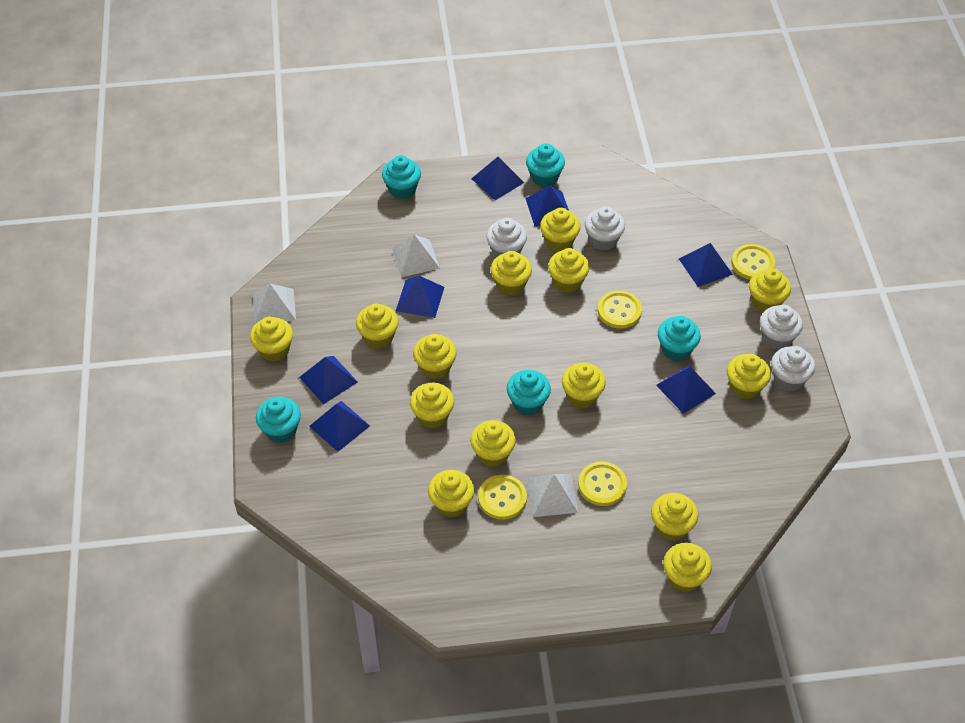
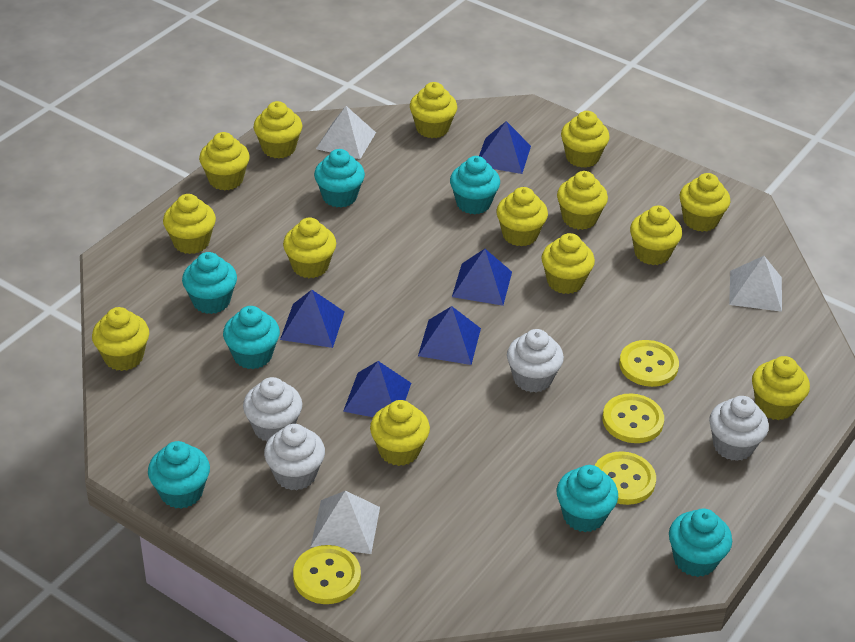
blue pyramid: 7 -> 5
turquoise cupcake: 5 -> 7

